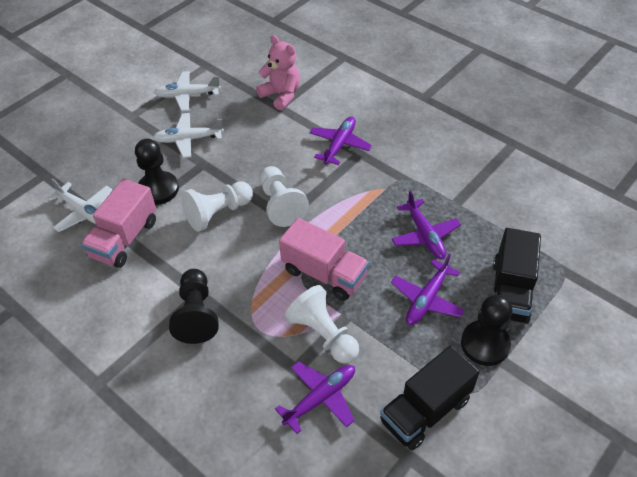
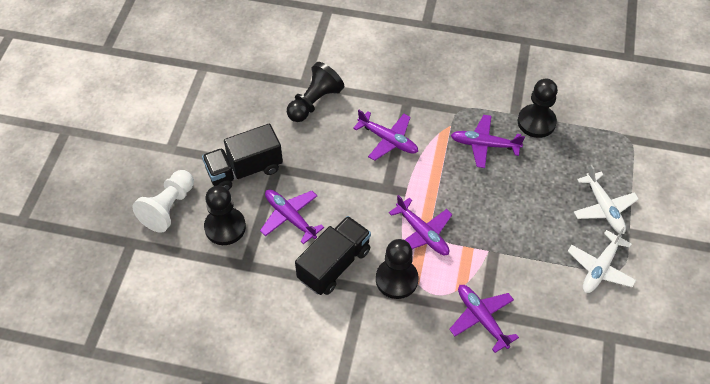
black pawn: 3 -> 4
pink teddy bear: 1 -> 0
pink truck: 2 -> 0
purple plane: 4 -> 5
white pawn: 3 -> 1
white plane: 3 -> 2

